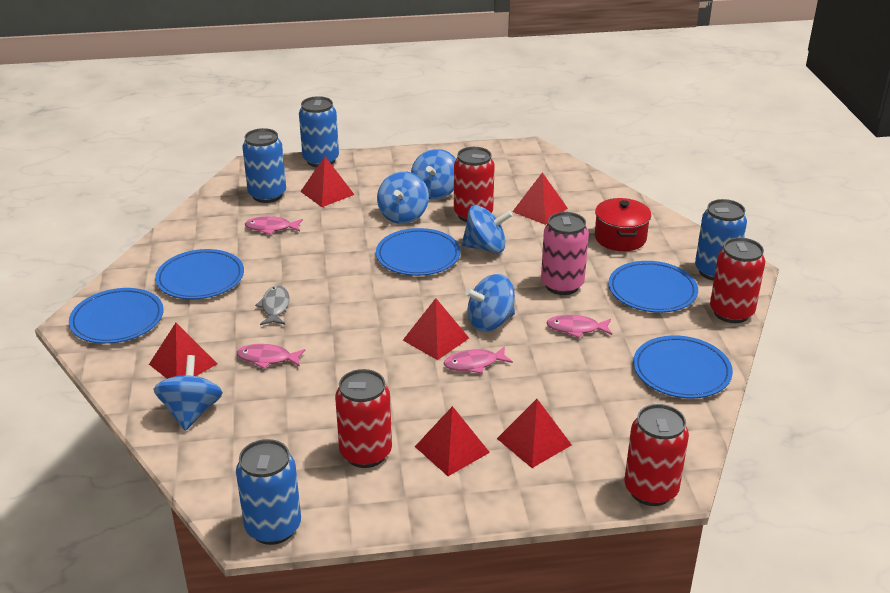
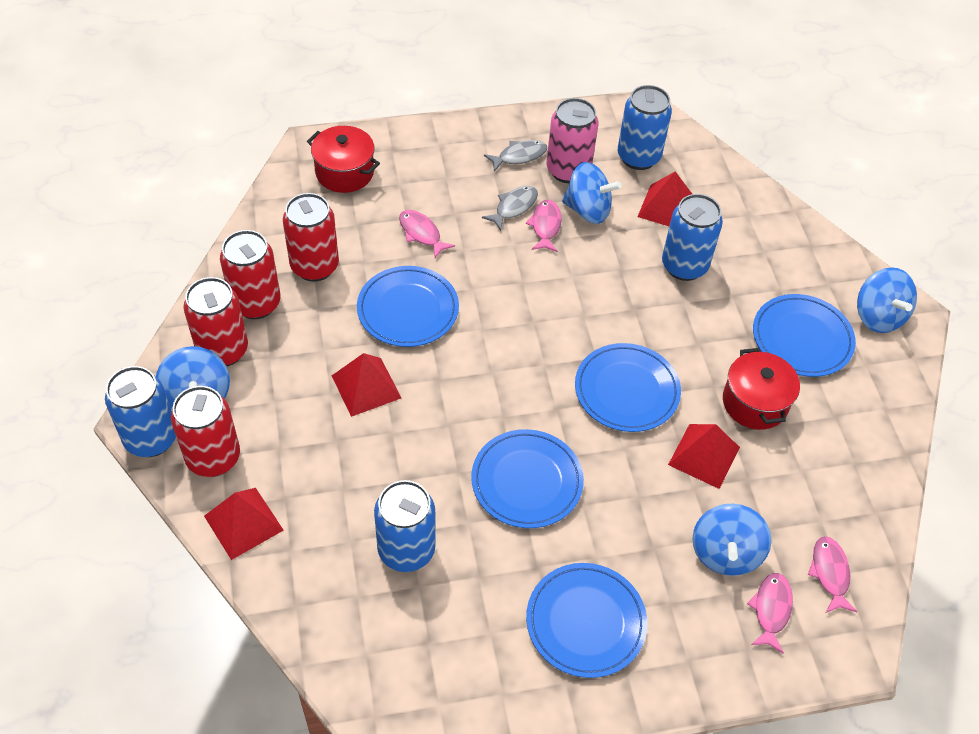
blue spinning top: 5 -> 4
grey fish: 1 -> 2
red pot: 1 -> 2
red pyramid: 6 -> 4

